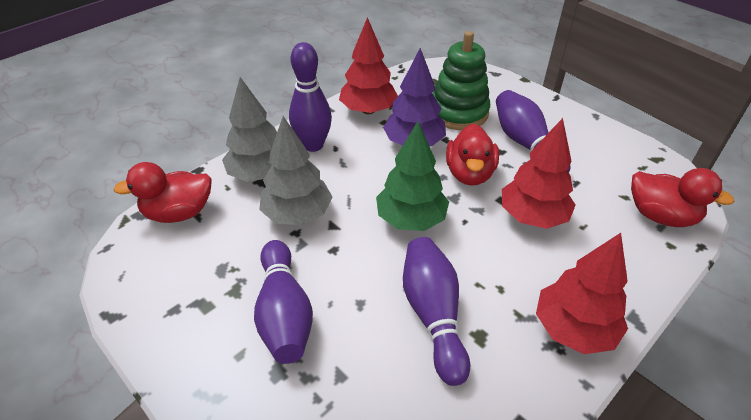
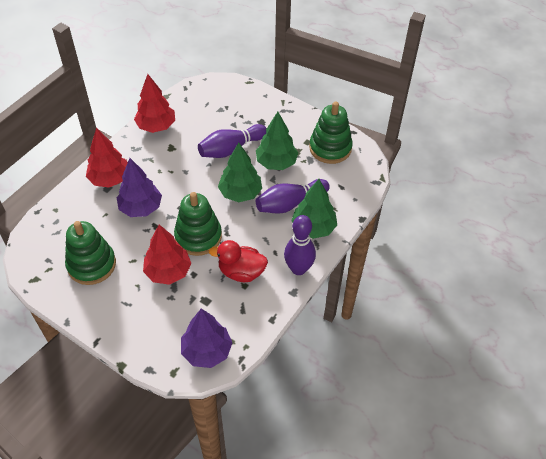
green stacking toy: 1 -> 3
green tree: 1 -> 3
grey tree: 2 -> 0
purple bowling pin: 4 -> 3
purple tree: 1 -> 2
red duck: 3 -> 1

